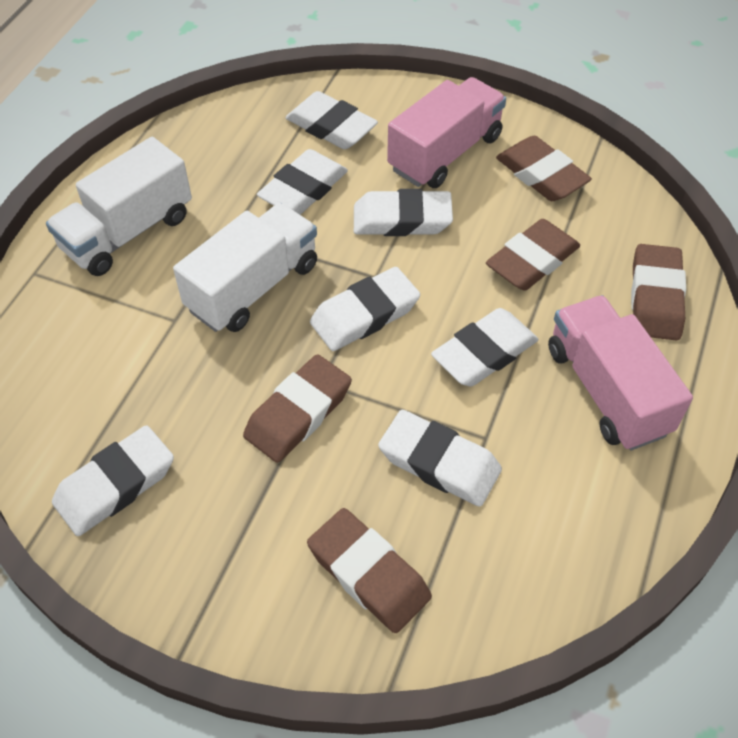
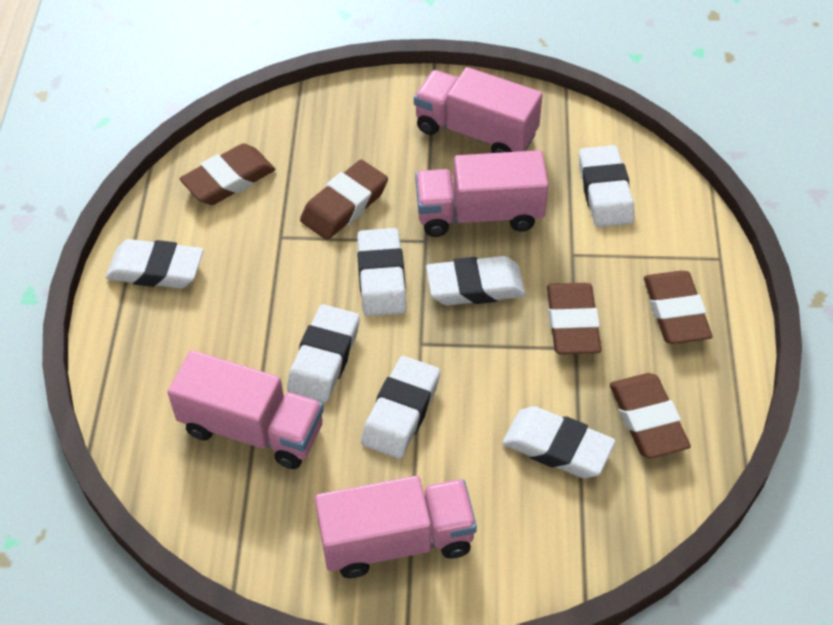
pink truck: 2 -> 4
white truck: 2 -> 0

